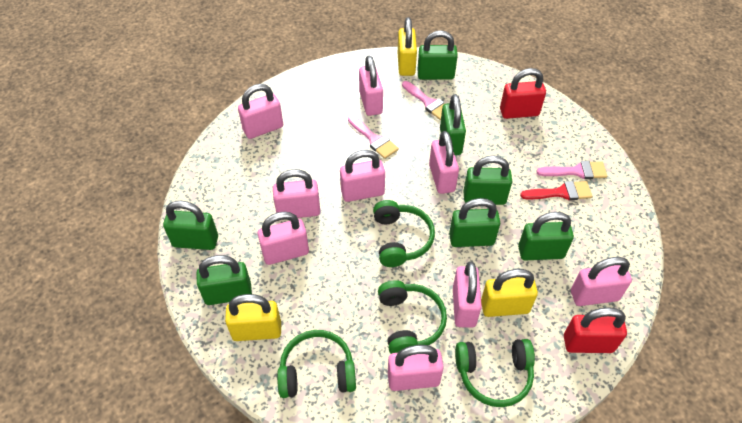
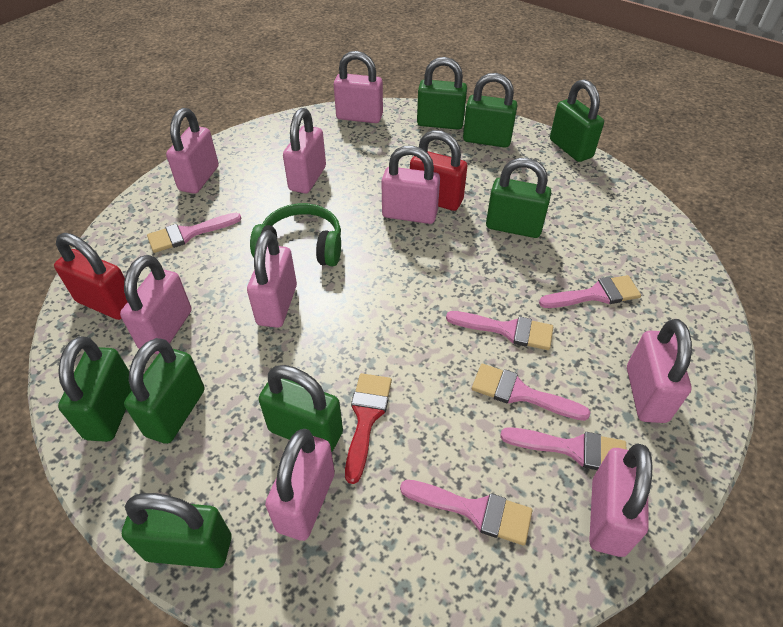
green headphones: 4 -> 1
green padlock: 7 -> 8
pink brush: 3 -> 6
yellow padlock: 3 -> 0

